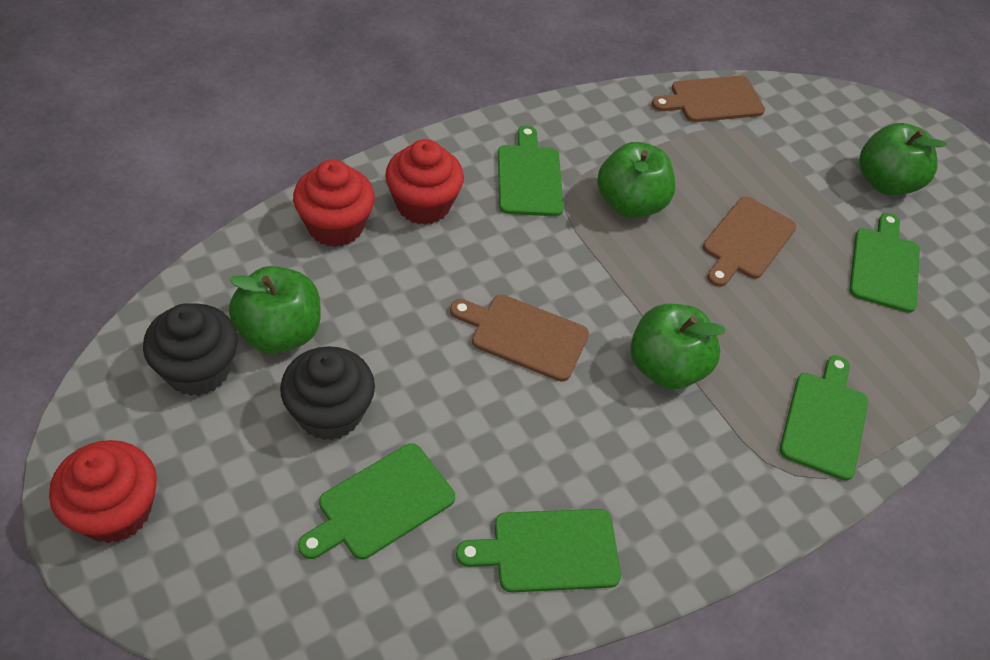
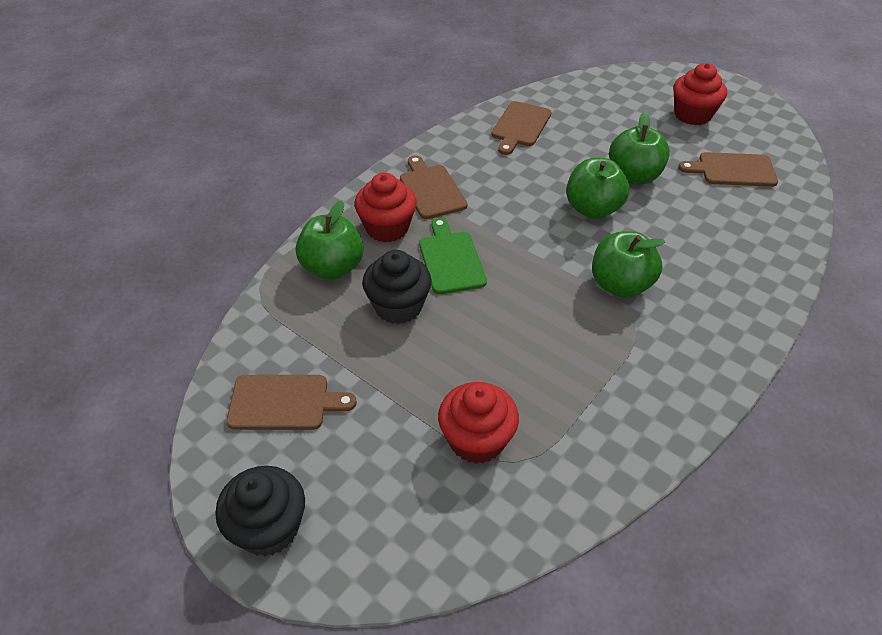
brown cutting board: 3 -> 4
green cutting board: 5 -> 1

